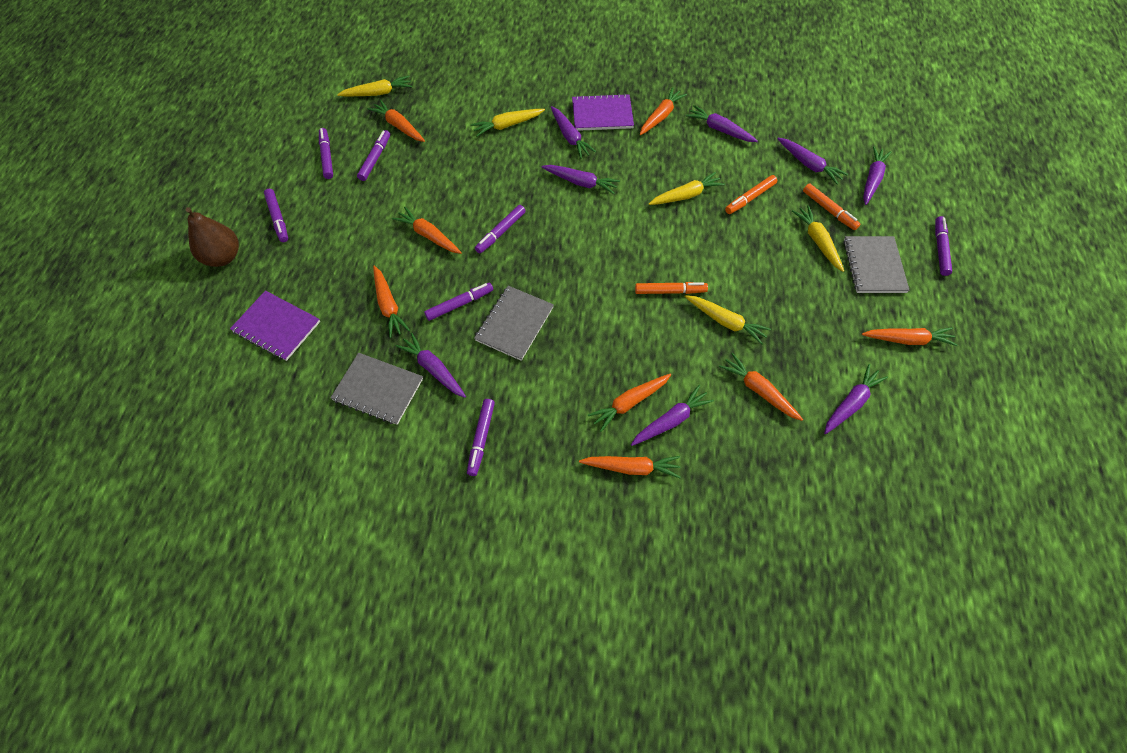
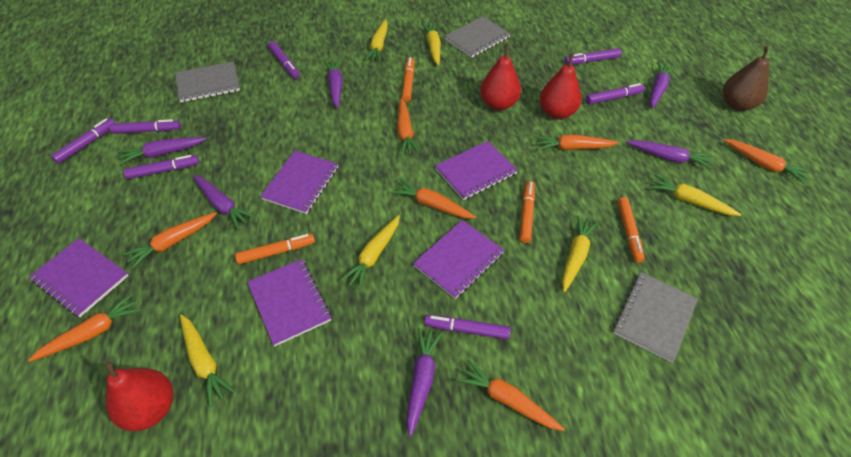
orange carrot: 8 -> 7
orange marker: 3 -> 4
purple carrot: 8 -> 6
purple notebook: 2 -> 5
red pear: 0 -> 3
yellow carrot: 5 -> 6

